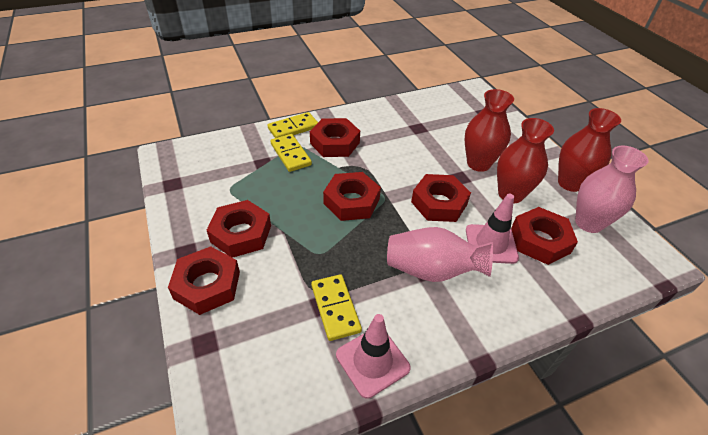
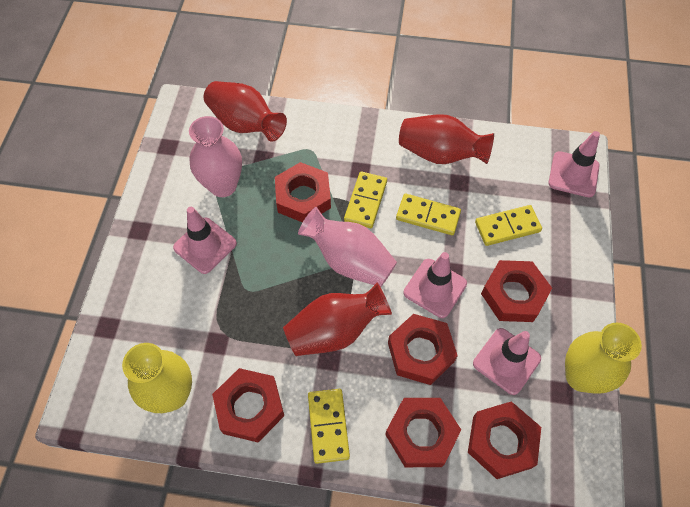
pink traffic cone: 2 -> 4
yellow domino: 3 -> 4
yellow vase: 0 -> 2

